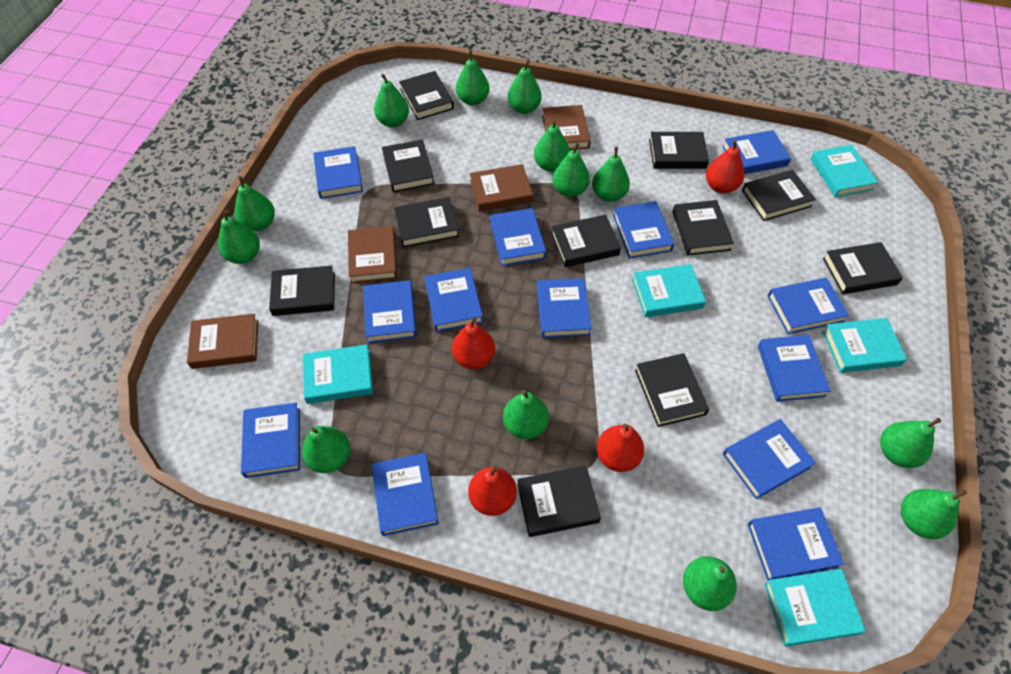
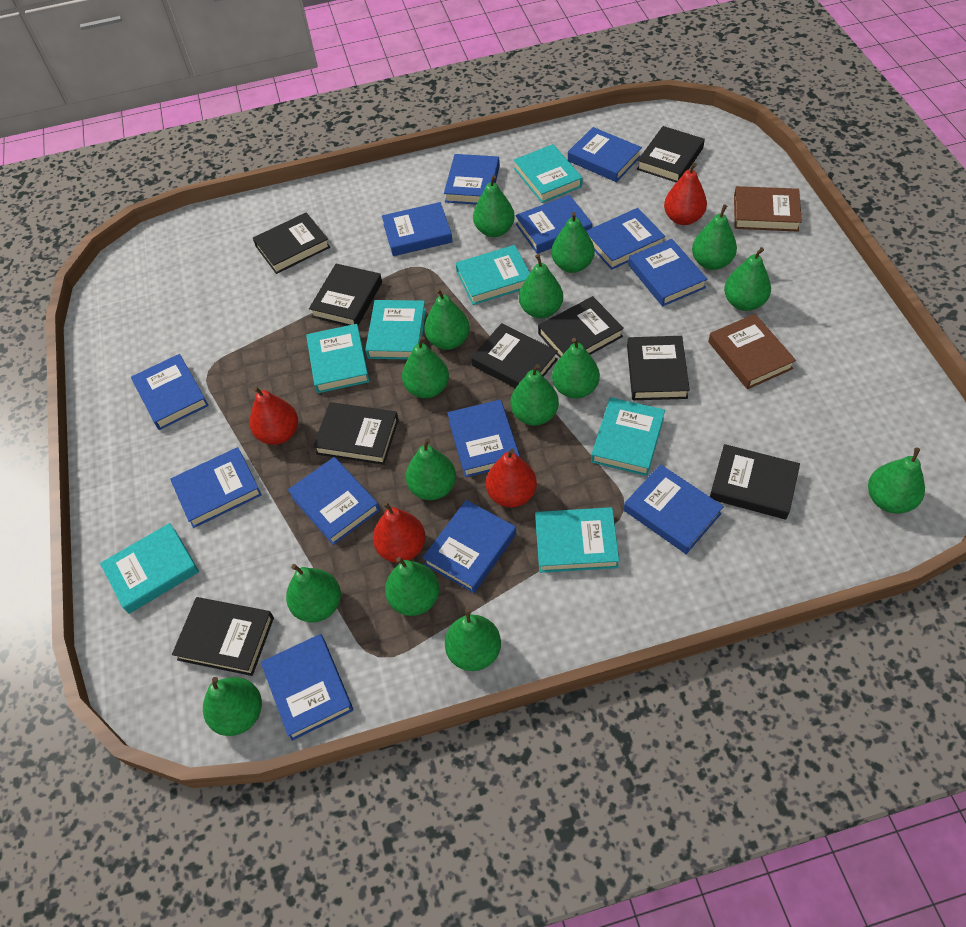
black book: 11 -> 9
brown book: 4 -> 2
green pear: 13 -> 15
turquoise book: 5 -> 7

